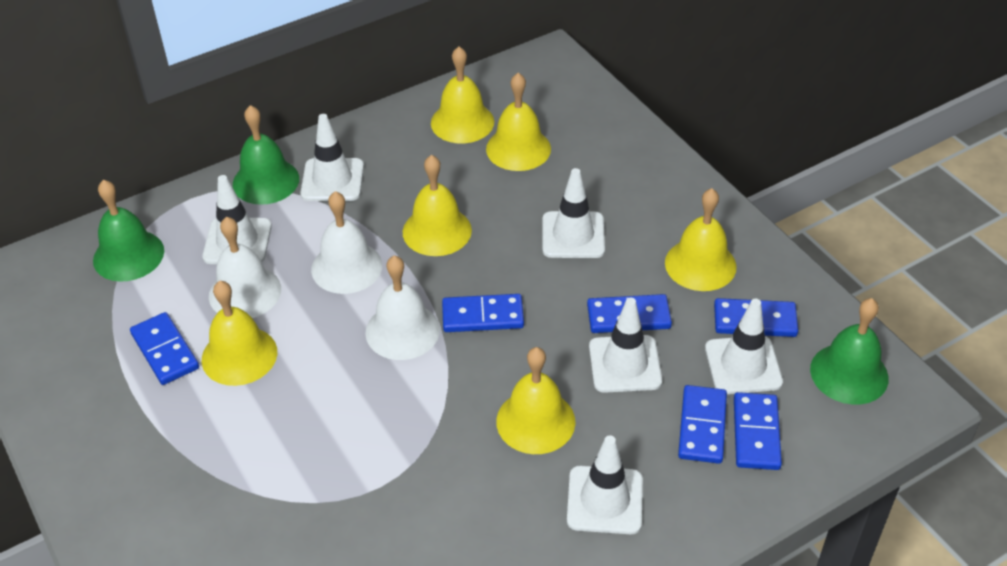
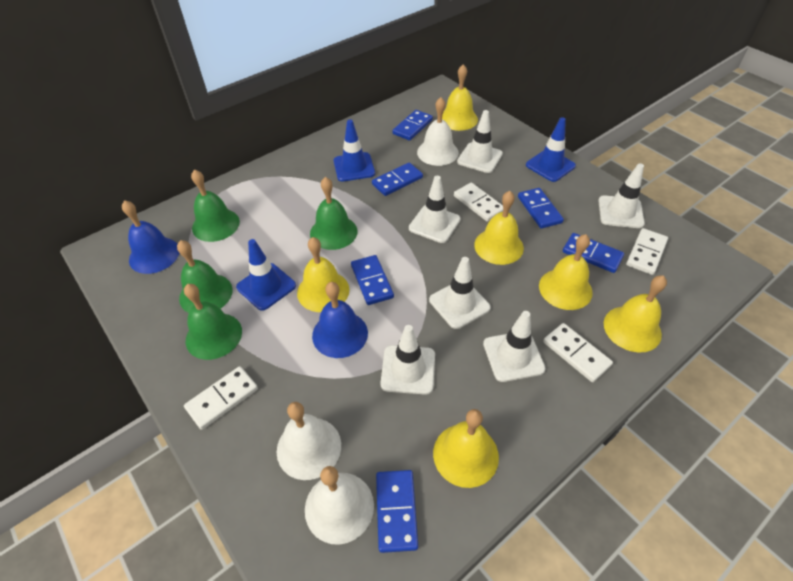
blue bell: 0 -> 2
blue traffic cone: 0 -> 3
green bell: 3 -> 4
white domino: 0 -> 4

